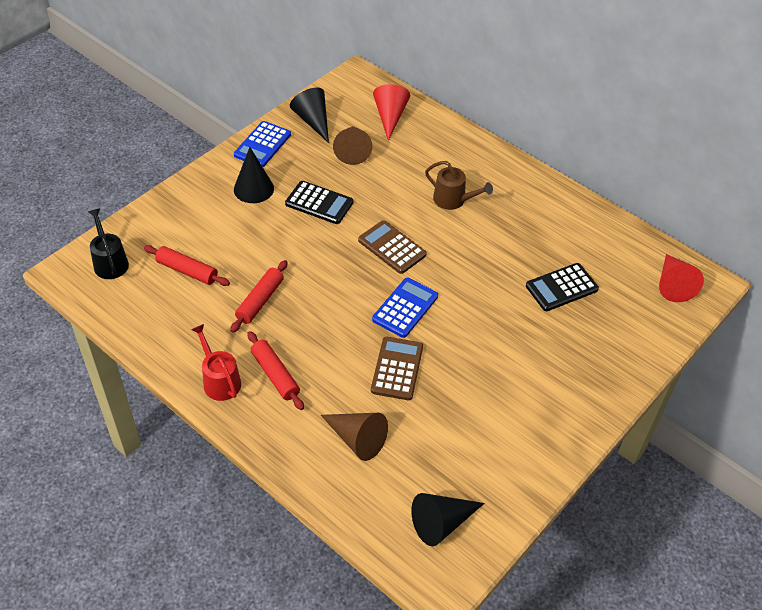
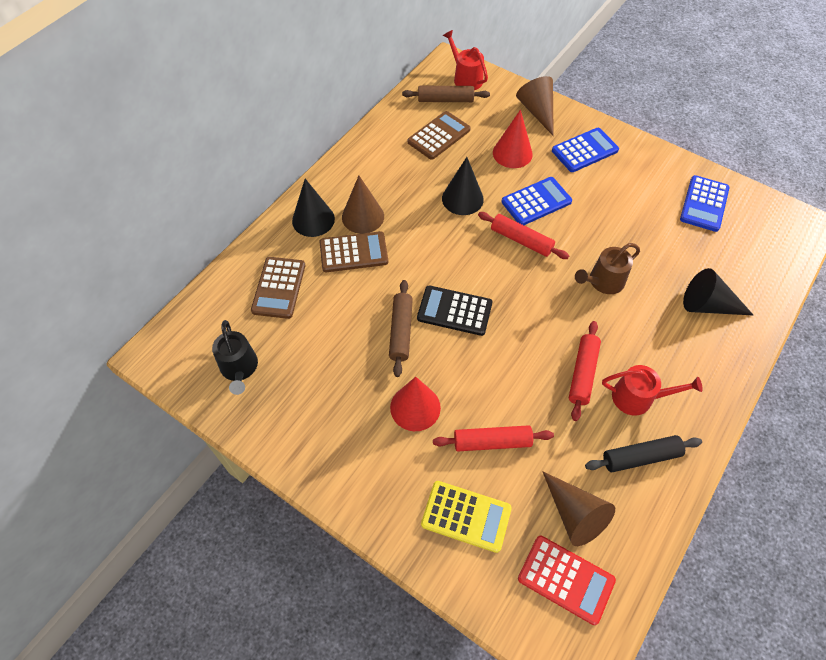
black calculator: 2 -> 1
black rolling pin: 0 -> 1
blue calculator: 2 -> 3
brown calculator: 2 -> 3
brown cone: 2 -> 3
brown rolling pin: 0 -> 2
red calculator: 0 -> 1
red watering can: 1 -> 2
yellow calculator: 0 -> 1

